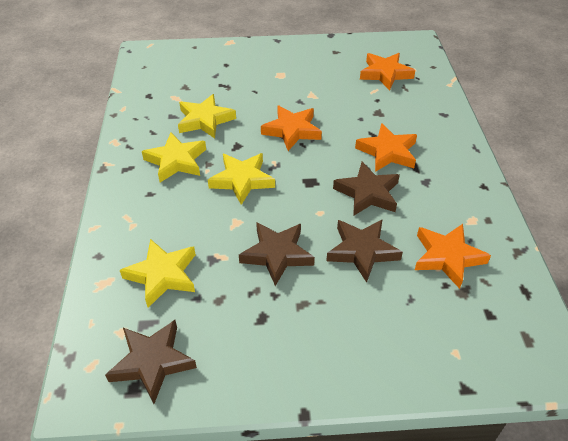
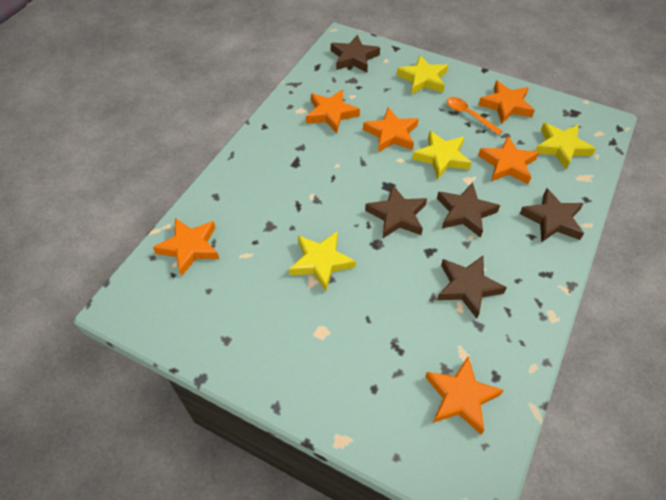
brown star: 4 -> 5
orange spoon: 0 -> 1
orange star: 4 -> 6

